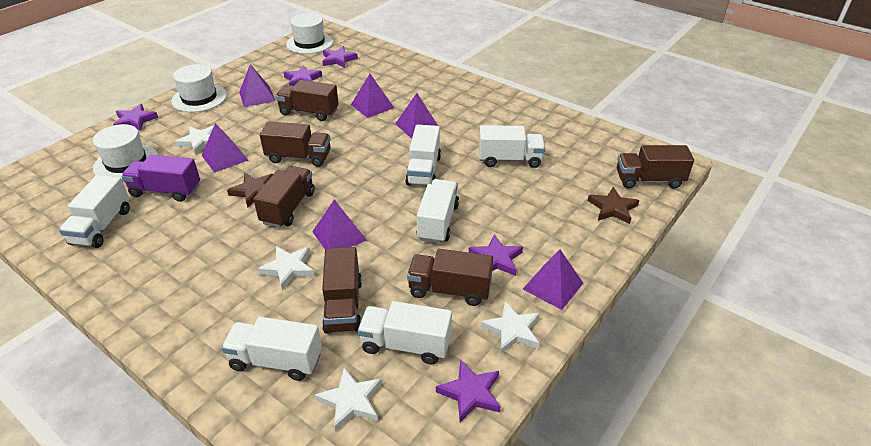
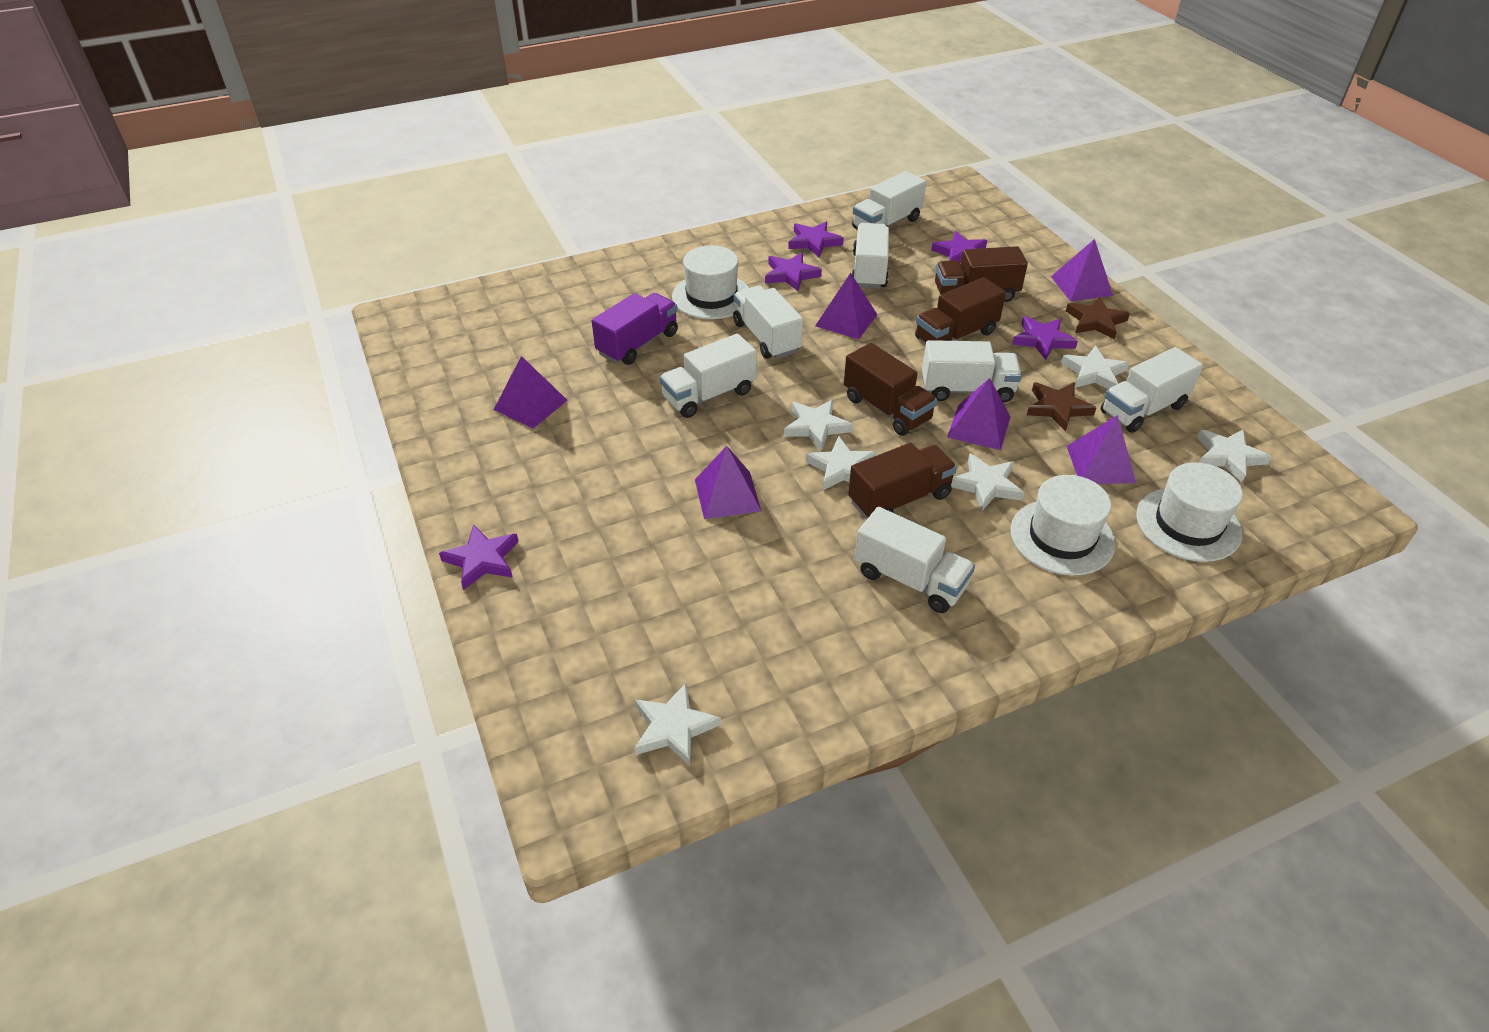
brown truck: 6 -> 4
white star: 4 -> 6
white truck: 6 -> 7

